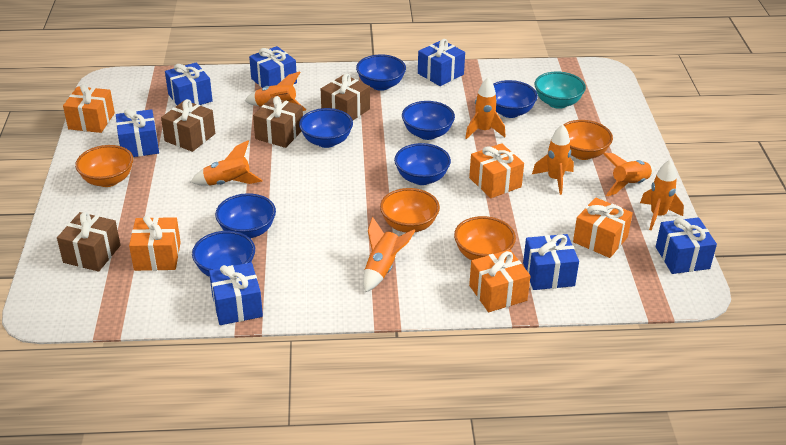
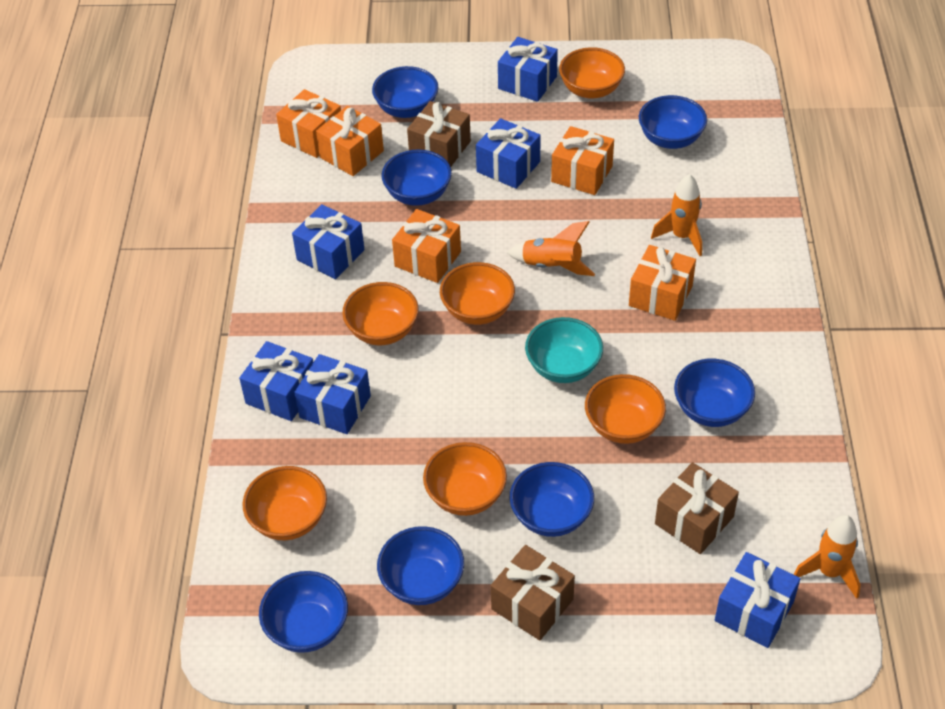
blue gift: 7 -> 6
brown gift: 4 -> 3
orange bowl: 4 -> 6
orange rocket: 7 -> 3

